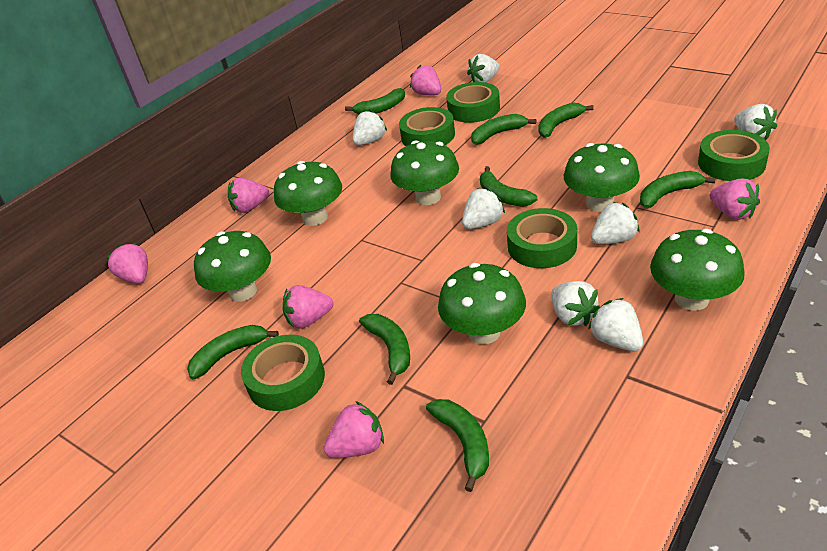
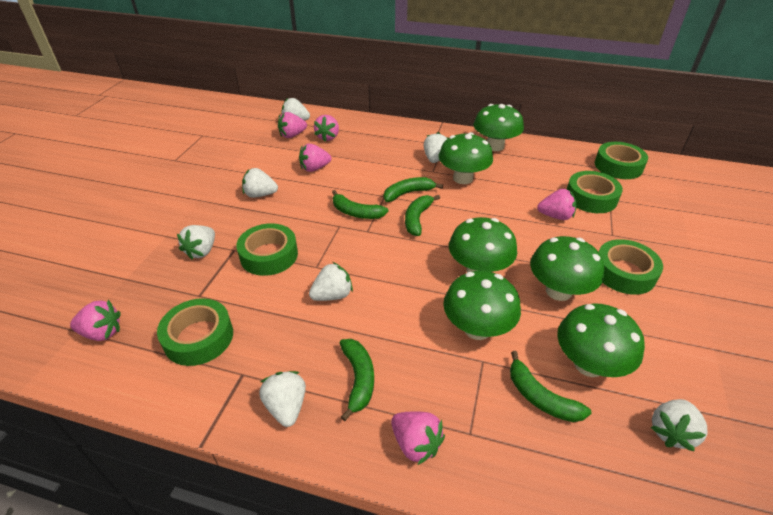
green banana: 8 -> 5

